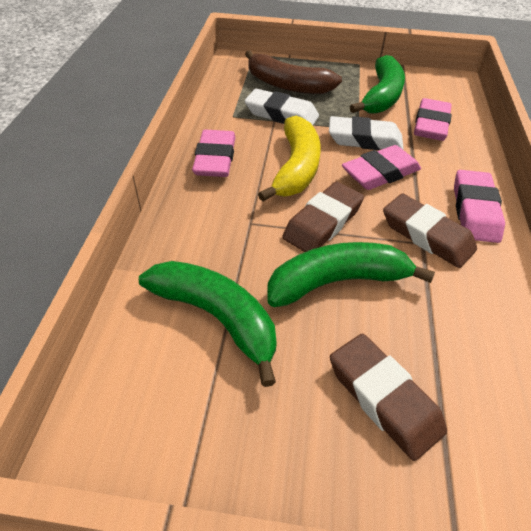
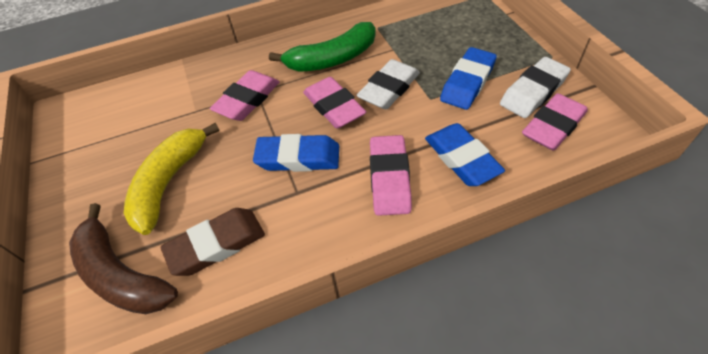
blue eraser: 0 -> 3
brown eraser: 3 -> 1
green banana: 3 -> 1

